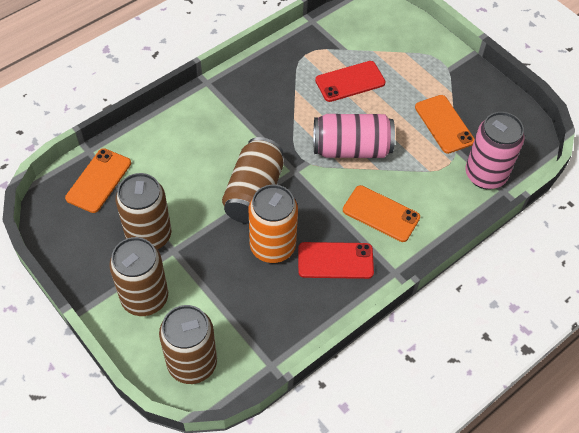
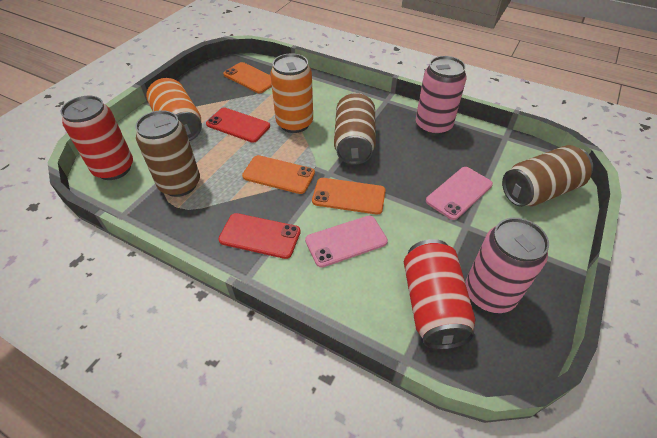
brown can: 4 -> 3
orange can: 1 -> 2
pink phone: 0 -> 2
red can: 0 -> 2

